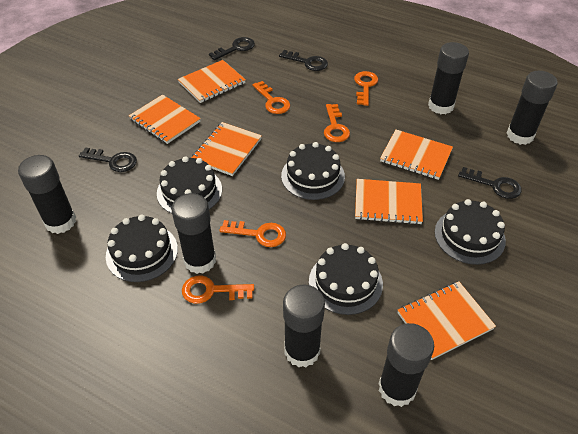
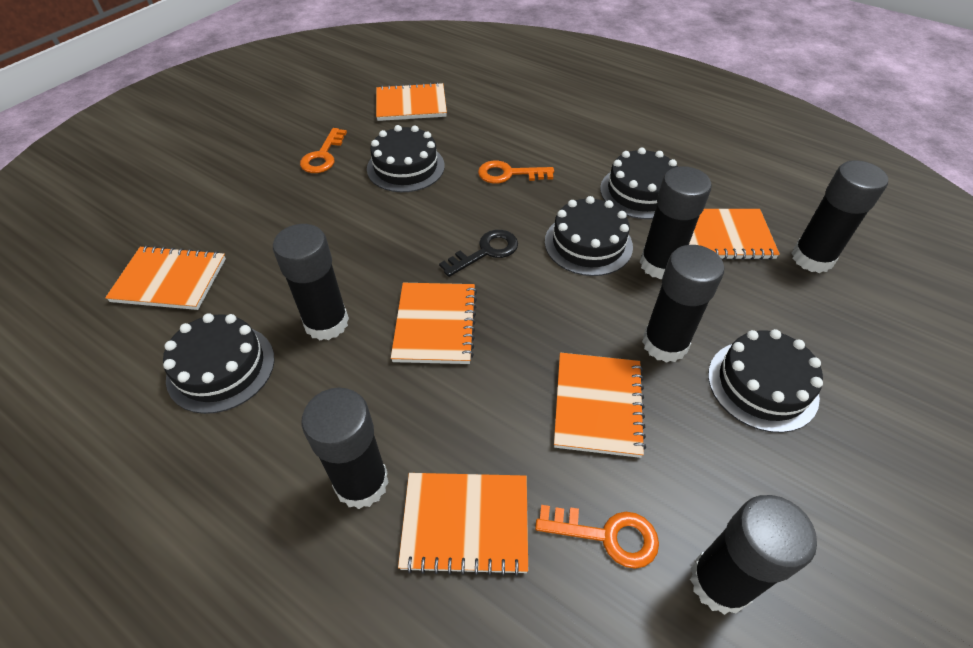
black key: 4 -> 1
orange key: 5 -> 3

